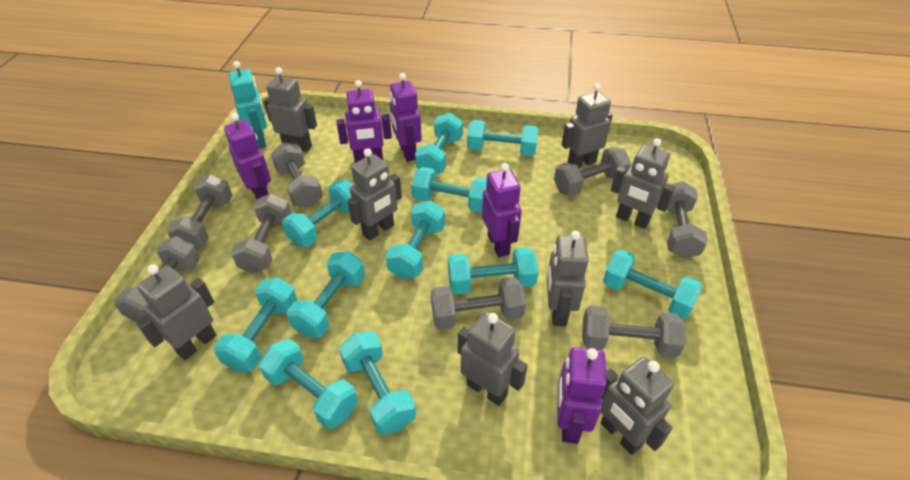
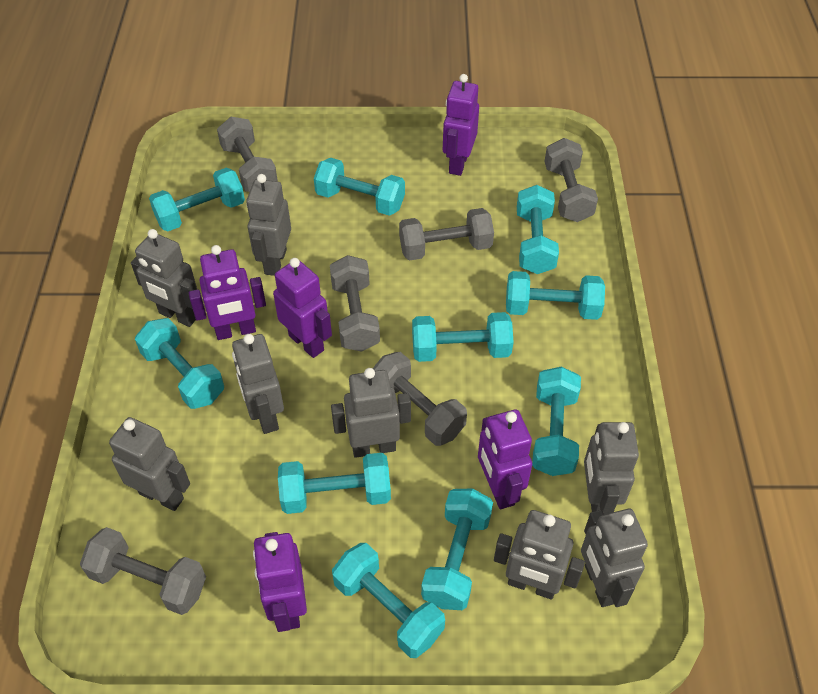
grey dumbbell: 8 -> 6
turquoise dumbbell: 11 -> 10
turquoise robot: 1 -> 0

